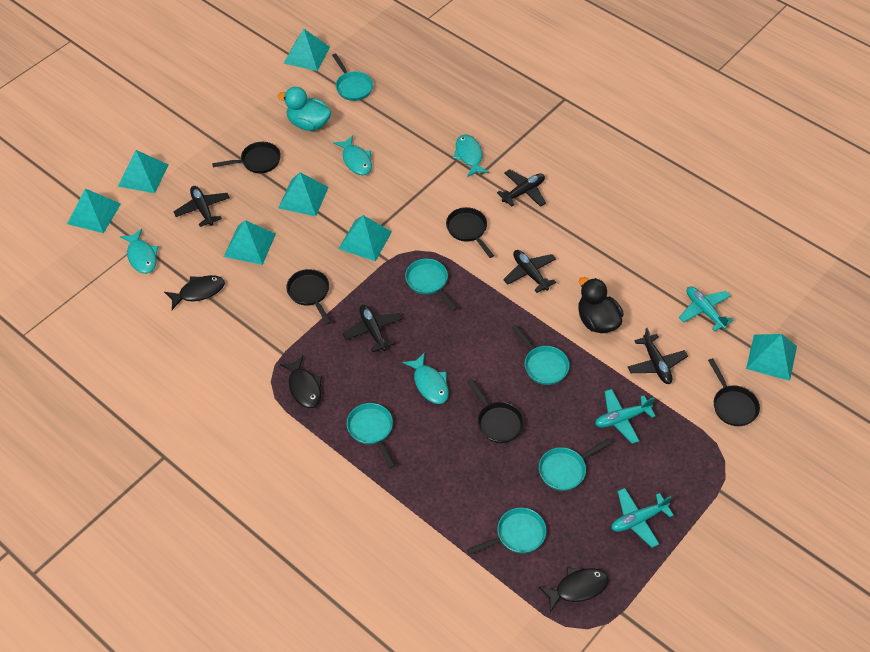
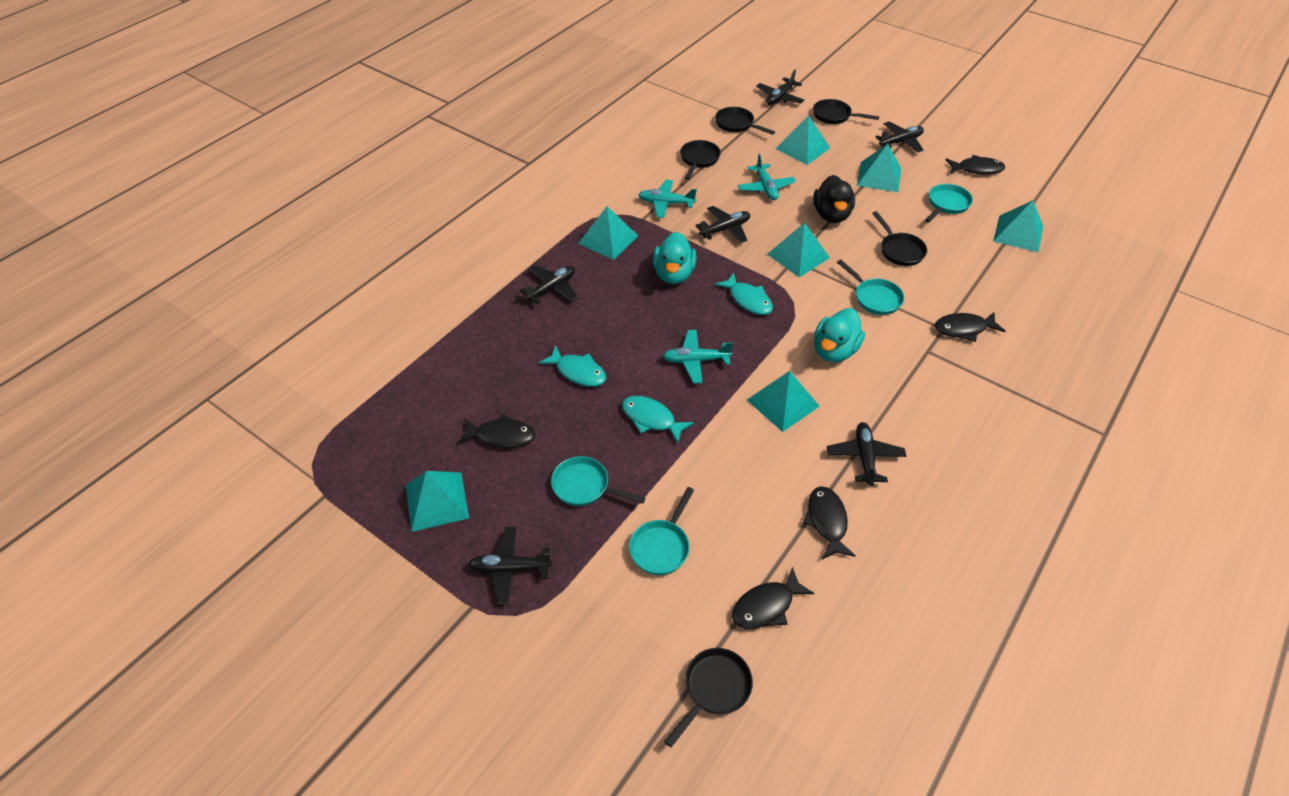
black fish: 3 -> 5
black plane: 5 -> 6
turquoise duck: 1 -> 2
turquoise fish: 4 -> 3
turquoise pan: 6 -> 4

